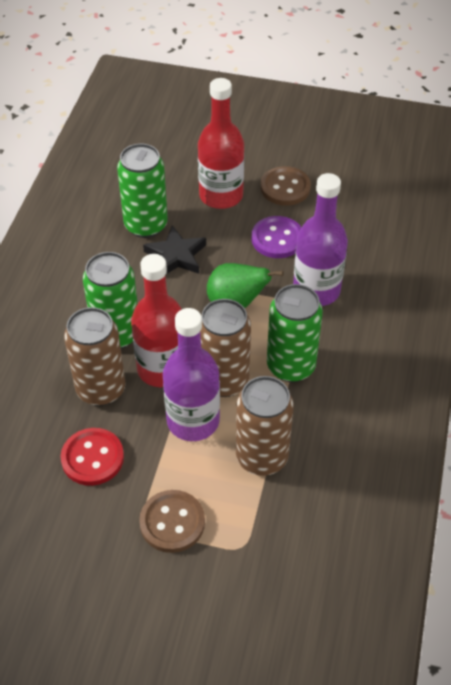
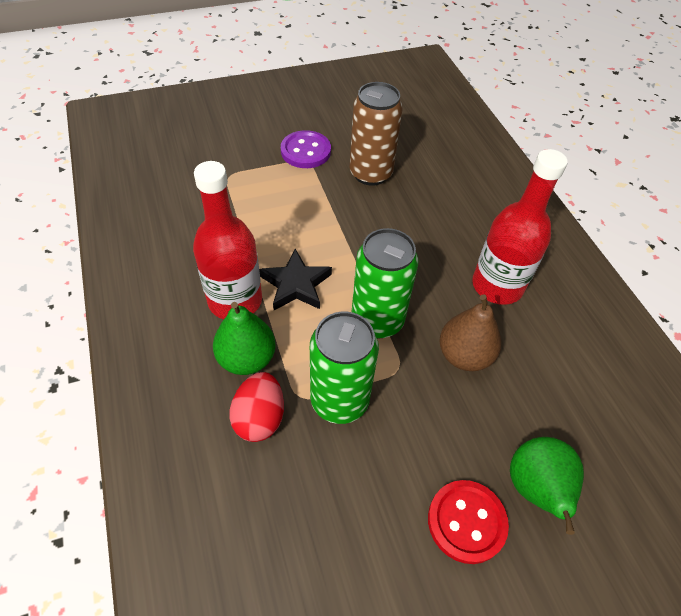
brown button: 2 -> 0
brown can: 3 -> 1
brown pear: 0 -> 1
green can: 3 -> 2
green pear: 1 -> 2
purple bottle: 2 -> 0
red egg: 0 -> 1

